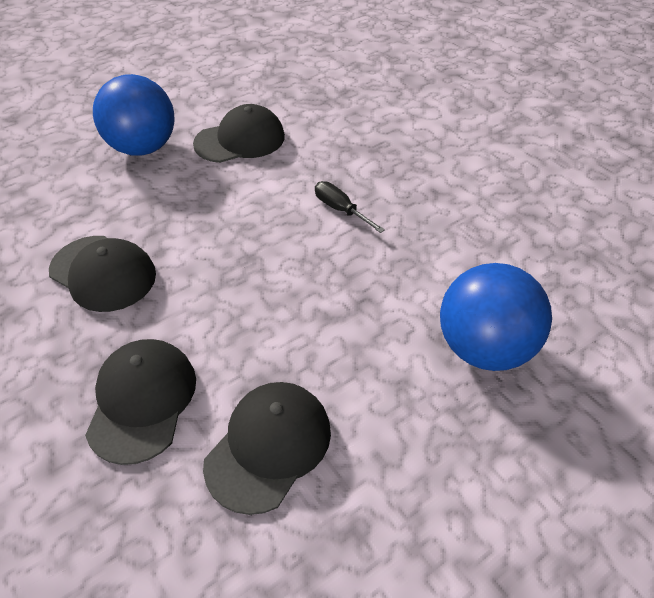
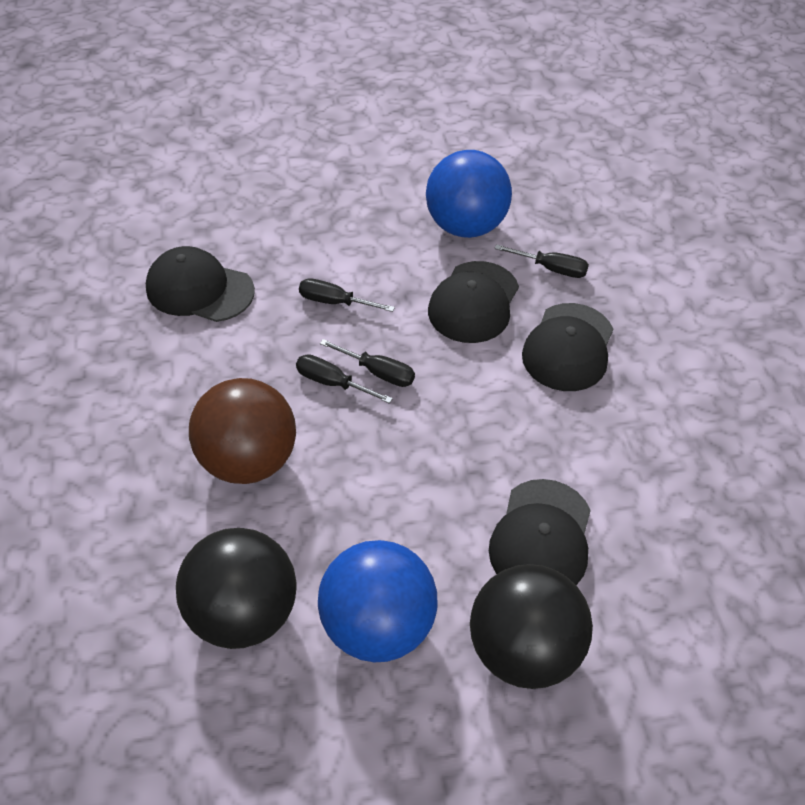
black ball: 0 -> 2
black screwdriver: 1 -> 4
brown ball: 0 -> 1

